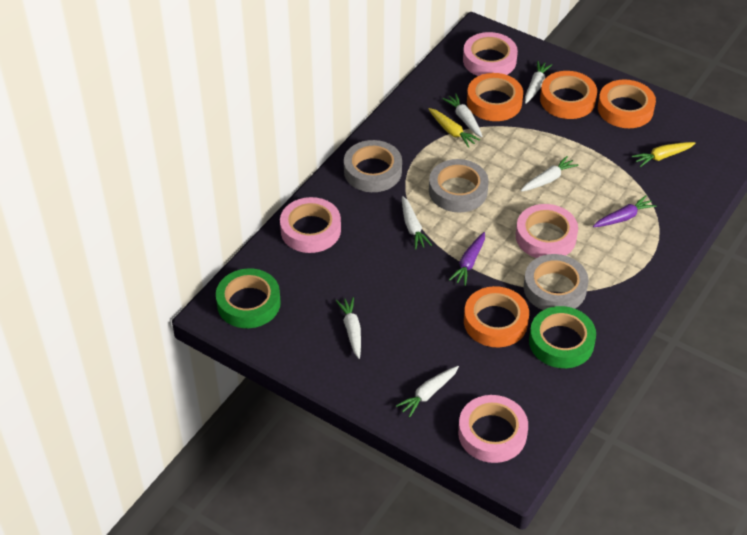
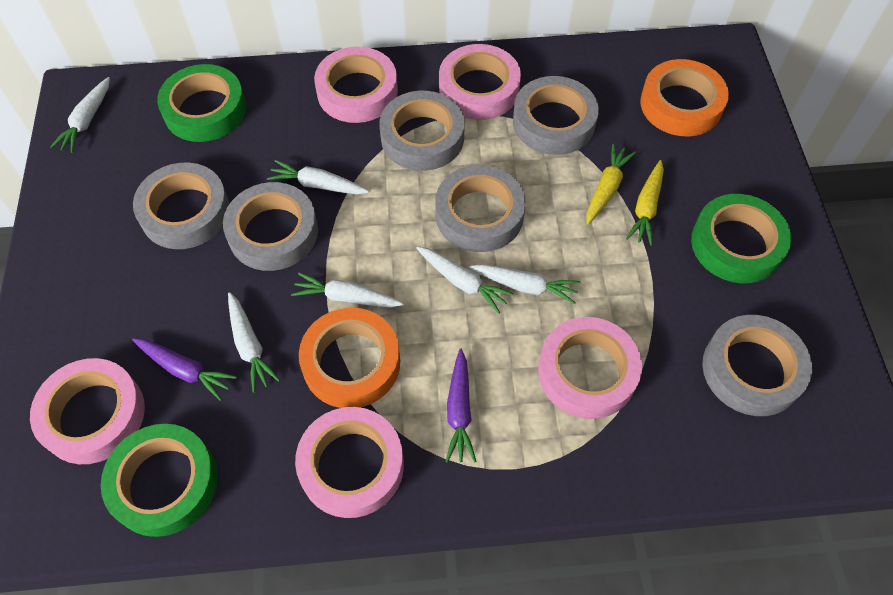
green tape: 2 -> 3
grey tape: 3 -> 6
orange tape: 4 -> 2
pink tape: 4 -> 5

